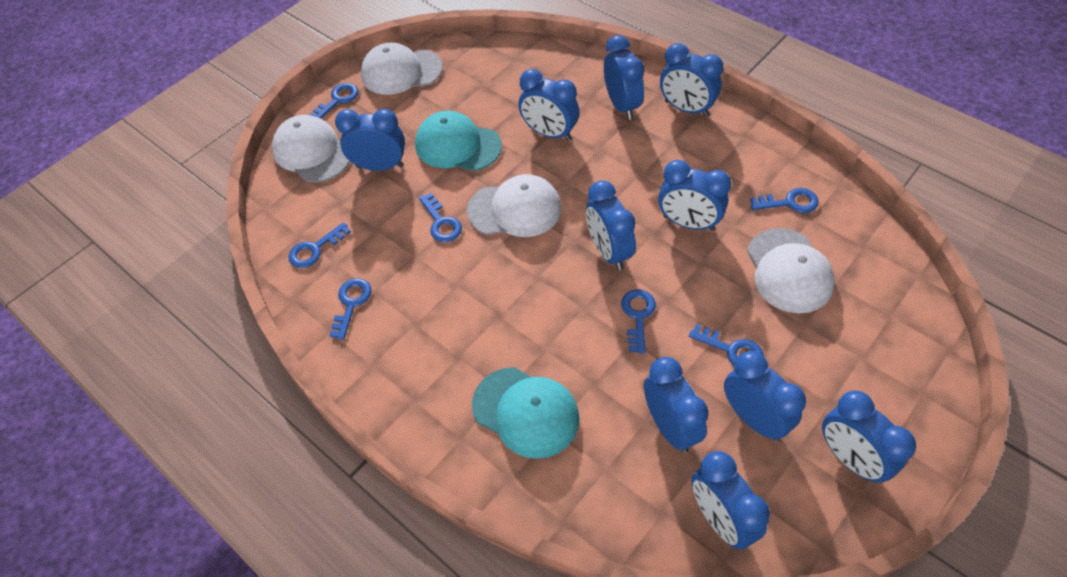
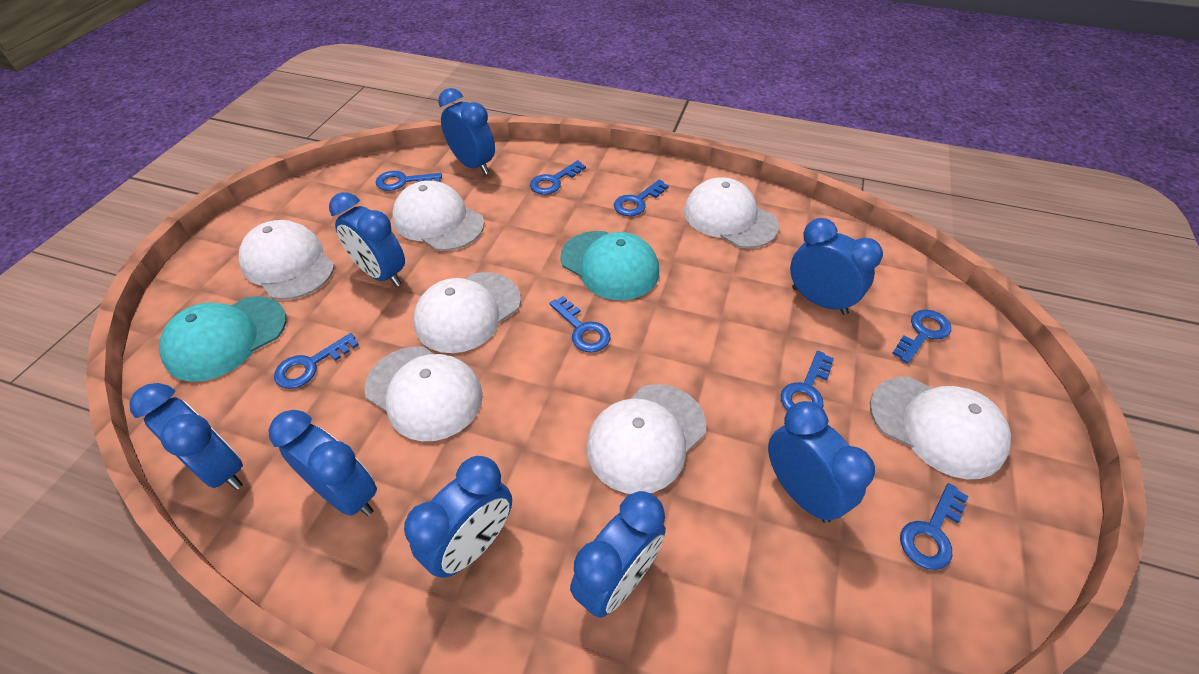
blue clock: 10 -> 8
blue key: 7 -> 8
white cap: 4 -> 7

